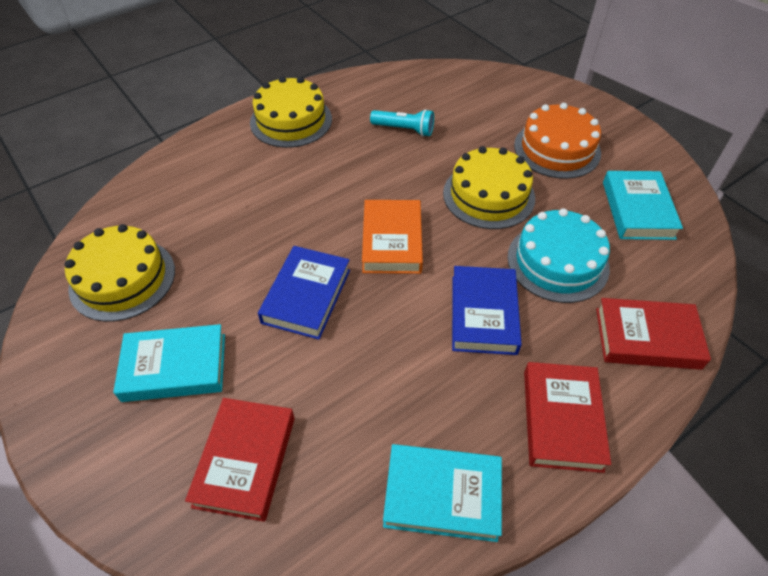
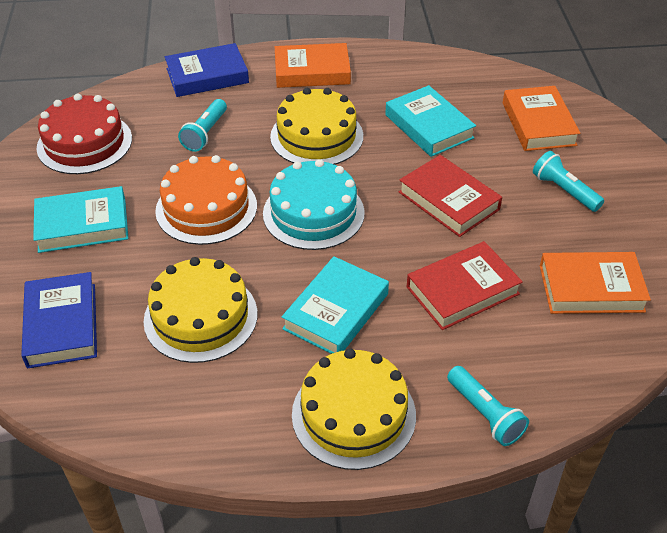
orange book: 1 -> 3
red book: 3 -> 2
red cake: 0 -> 1
turquoise flashlight: 1 -> 3

